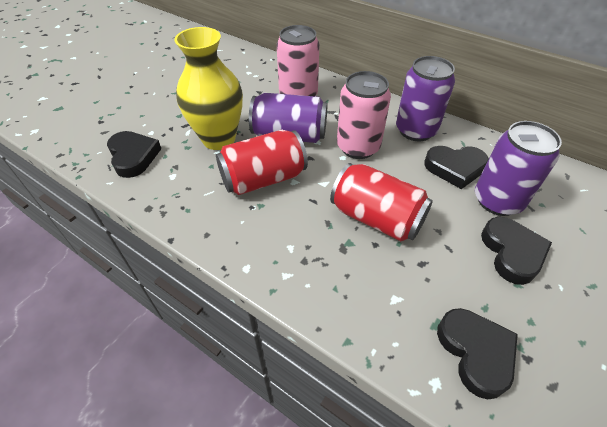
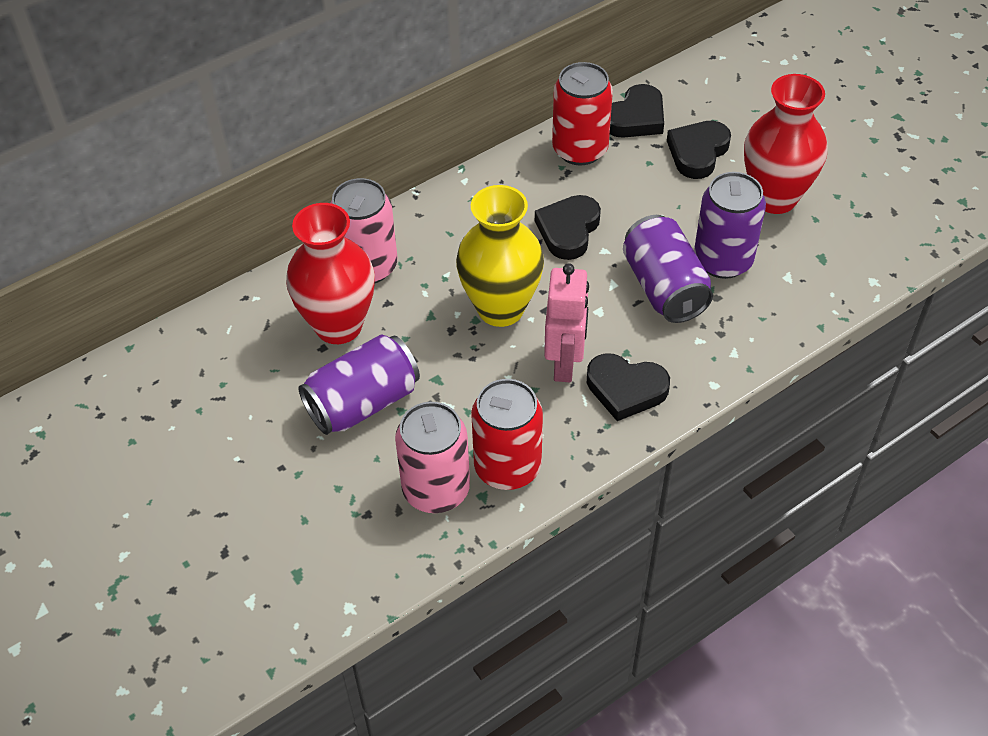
pink robot: 0 -> 1
red vase: 0 -> 2

